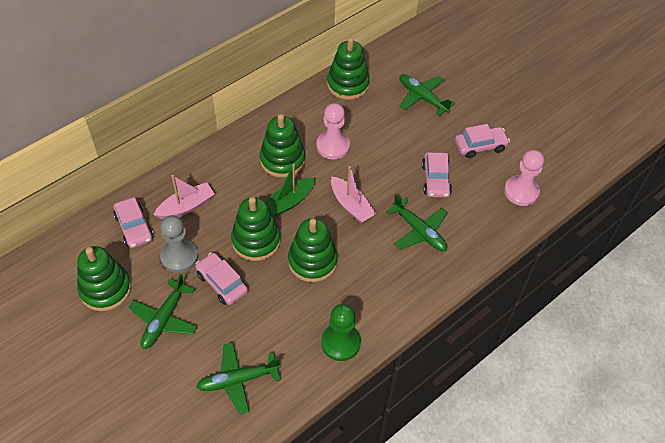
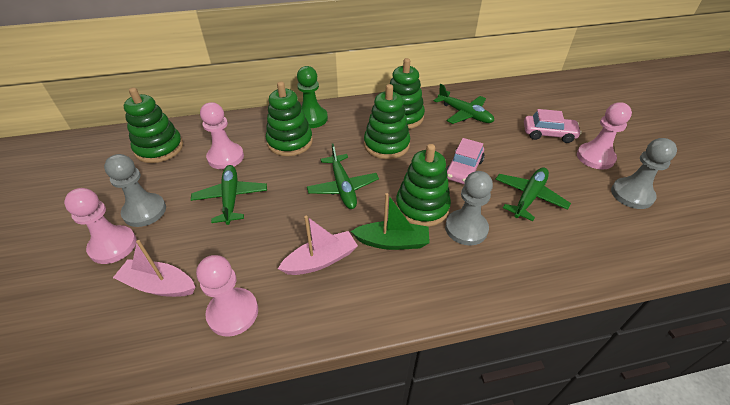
grey pawn: 1 -> 3
pink car: 4 -> 2
pink pawn: 2 -> 4

